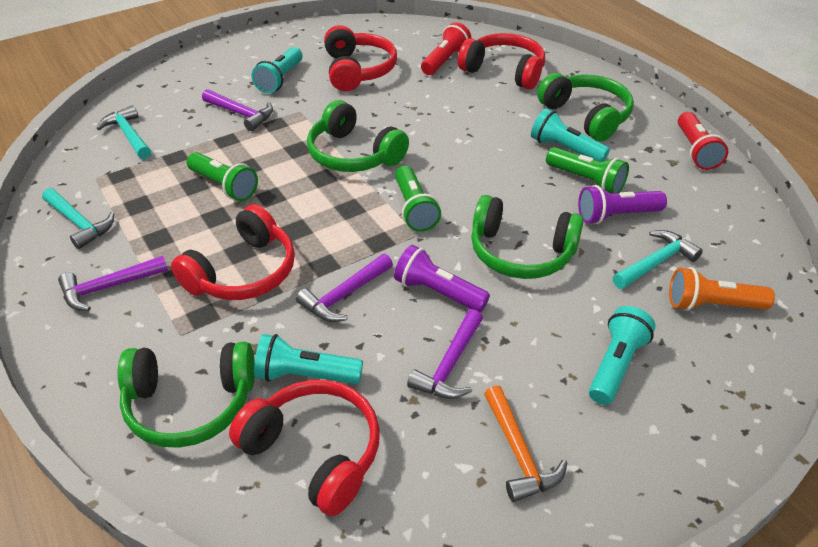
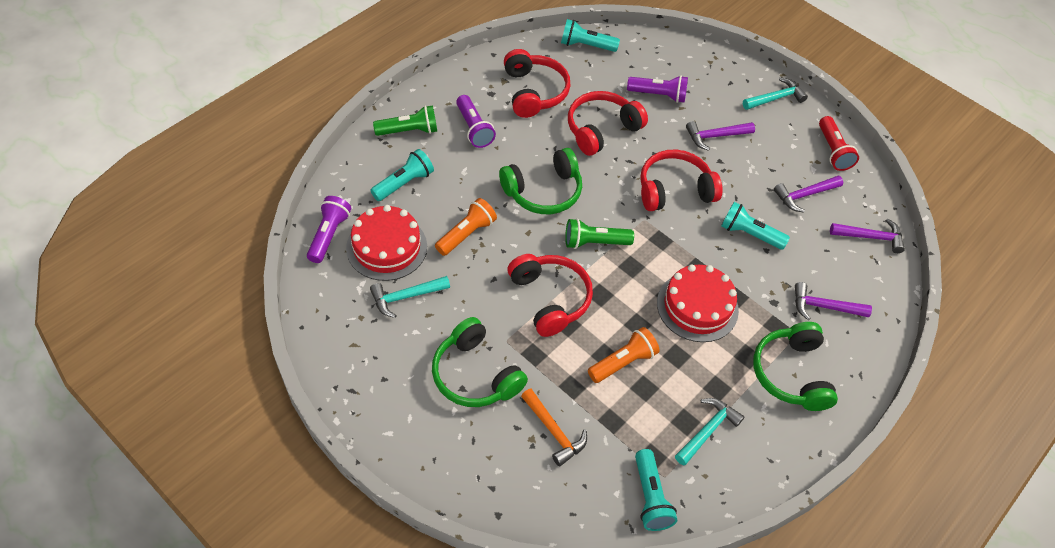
green flashlight: 3 -> 2
green headphones: 4 -> 3
orange flashlight: 1 -> 2
purple flashlight: 2 -> 3
red cake: 0 -> 2
red flashlight: 2 -> 1

